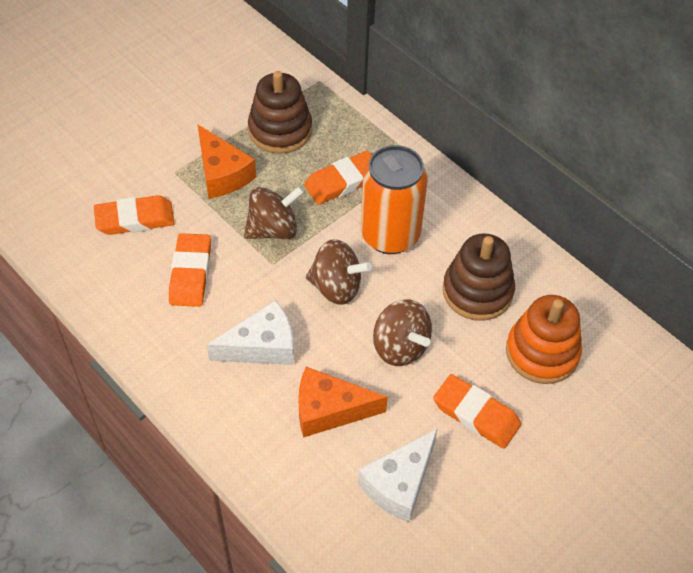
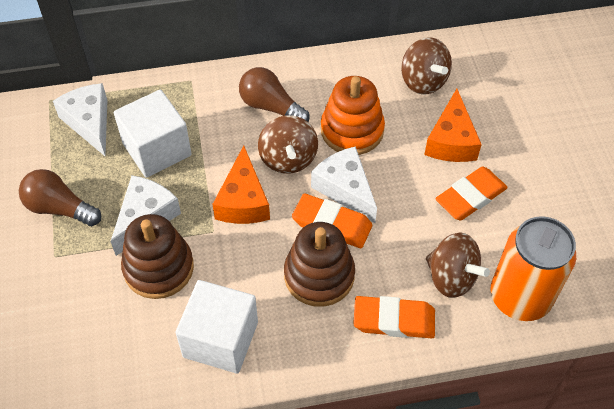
brown light bulb: 0 -> 2
orange eraser: 4 -> 3
white cheese: 2 -> 3
white cube: 0 -> 2

